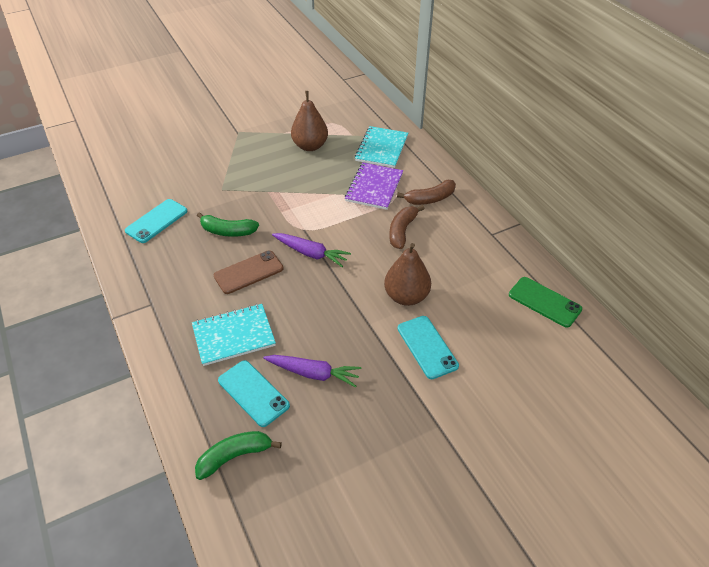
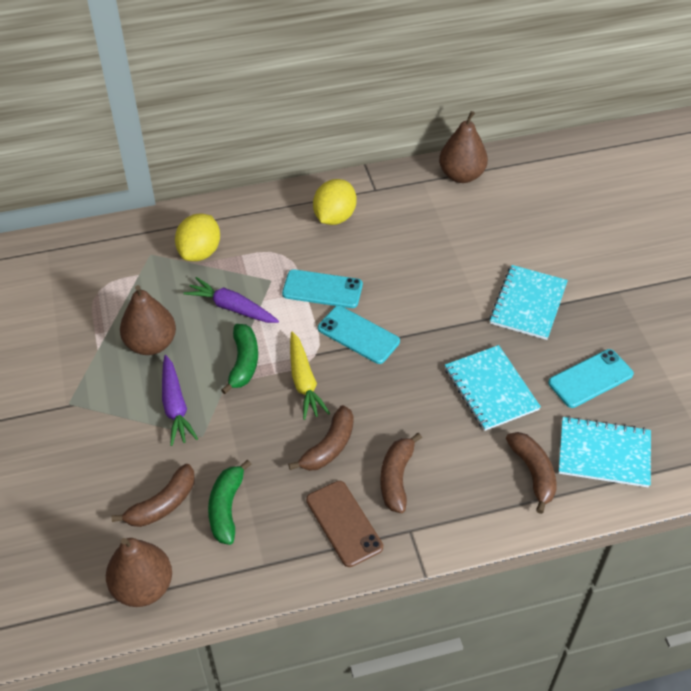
brown banana: 2 -> 4
brown pear: 2 -> 3
green phone: 1 -> 0
purple notebook: 1 -> 0
turquoise notebook: 2 -> 3
yellow carrot: 0 -> 1
yellow lemon: 0 -> 2

